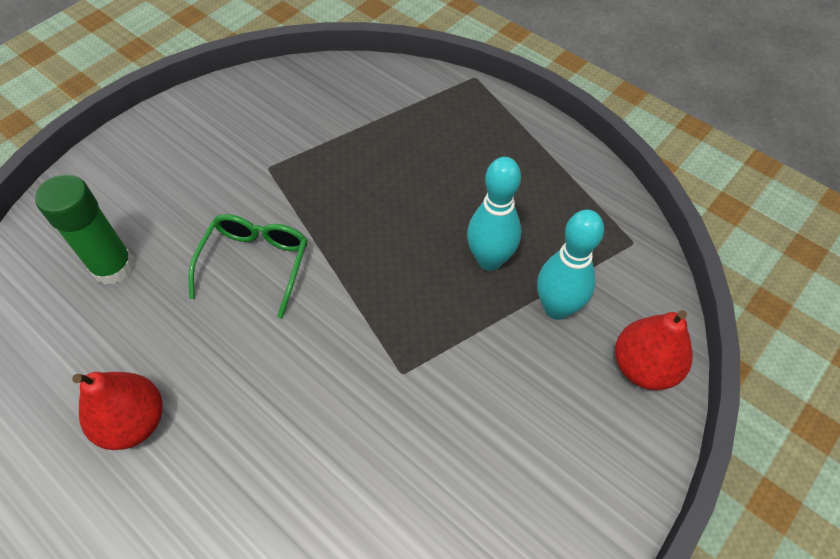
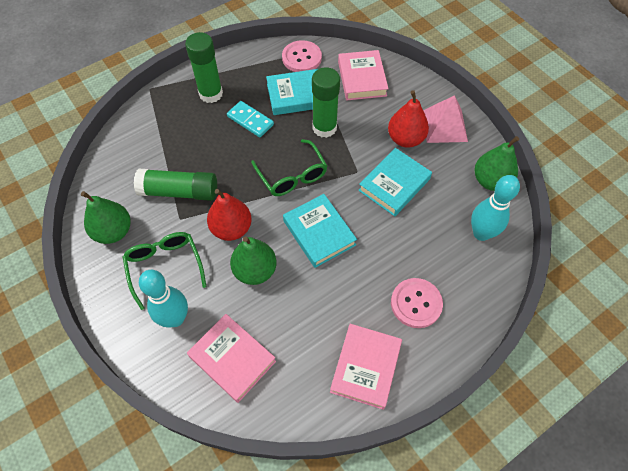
green glasses: 1 -> 2
green glue stick: 1 -> 3
green pear: 0 -> 3
pink book: 0 -> 3
pink button: 0 -> 2
pink pyramid: 0 -> 1
turquoise book: 0 -> 3
turquoise domino: 0 -> 1

